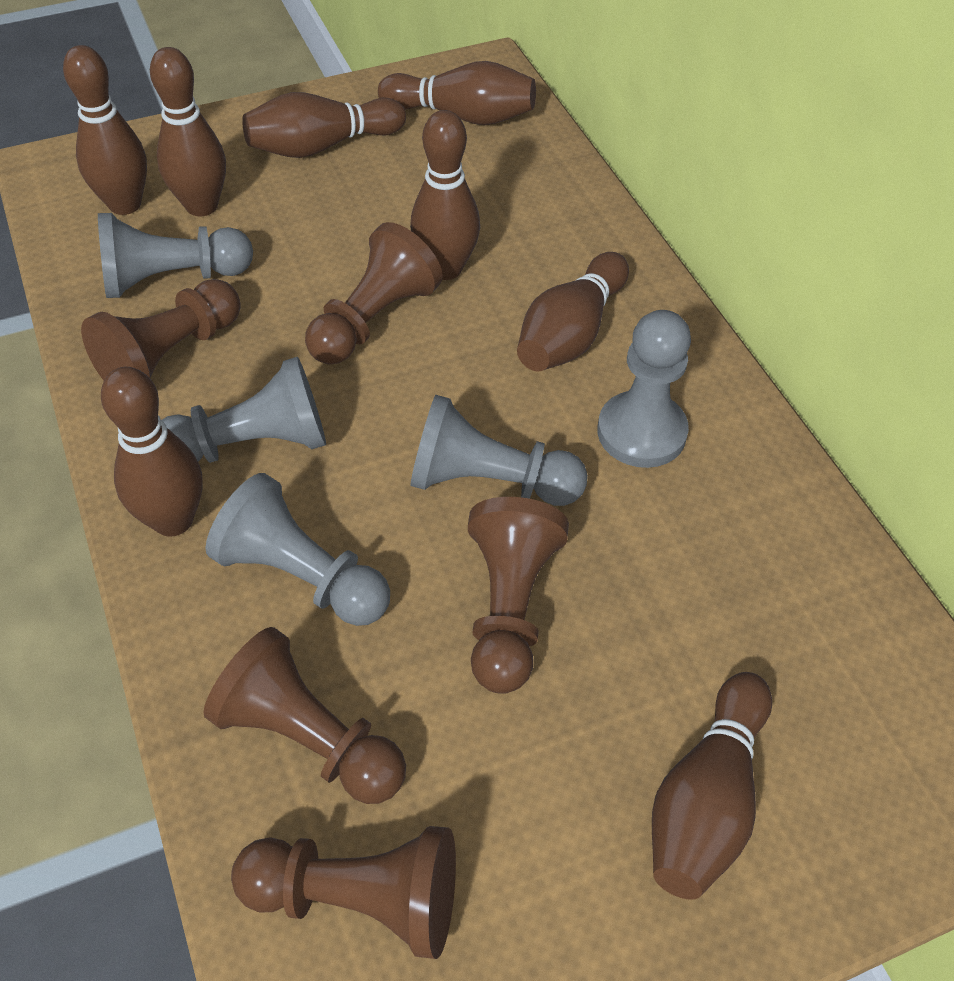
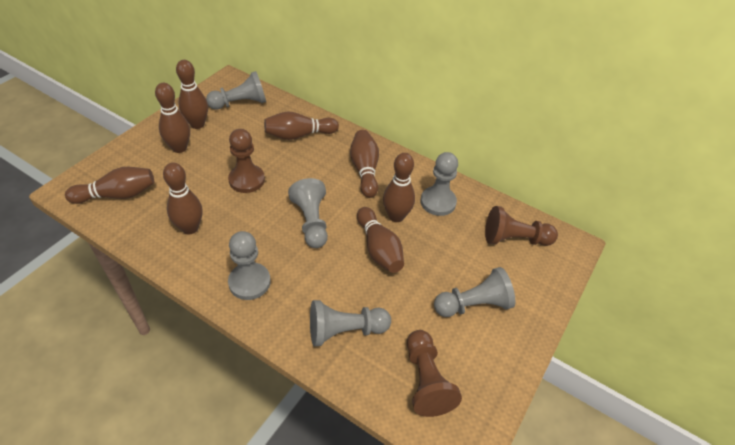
brown pawn: 5 -> 3
grey pawn: 5 -> 6

